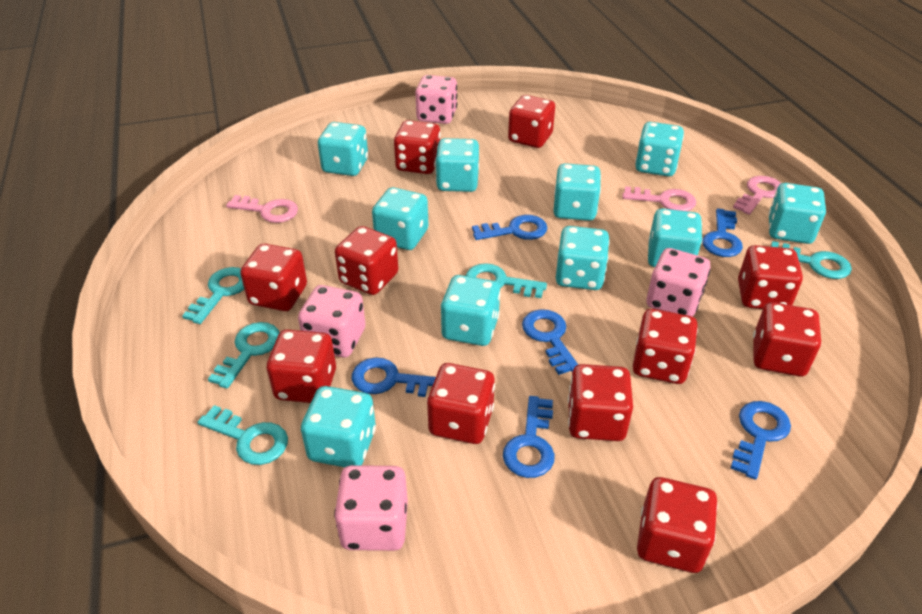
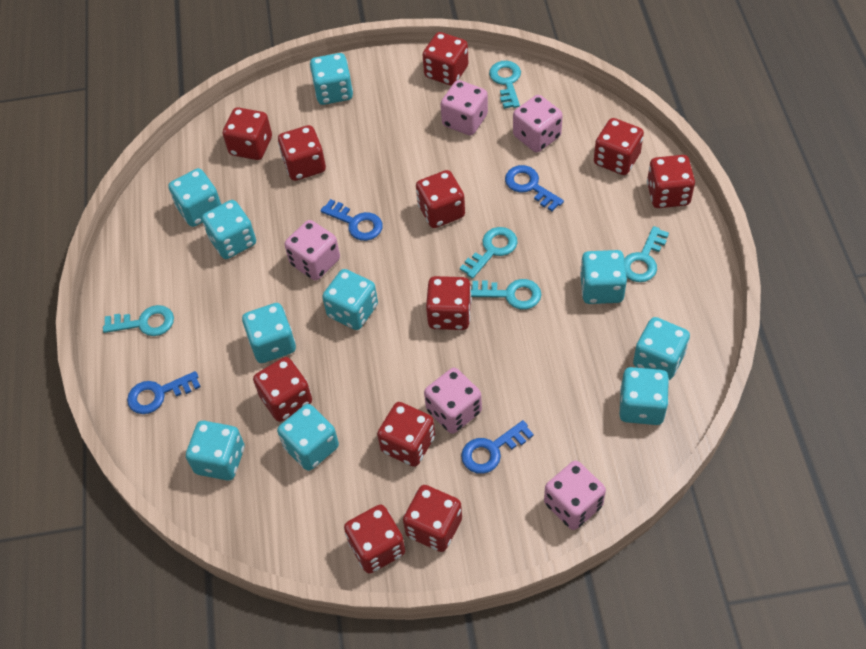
blue key: 6 -> 4
pink dice: 4 -> 5
pink key: 3 -> 0

